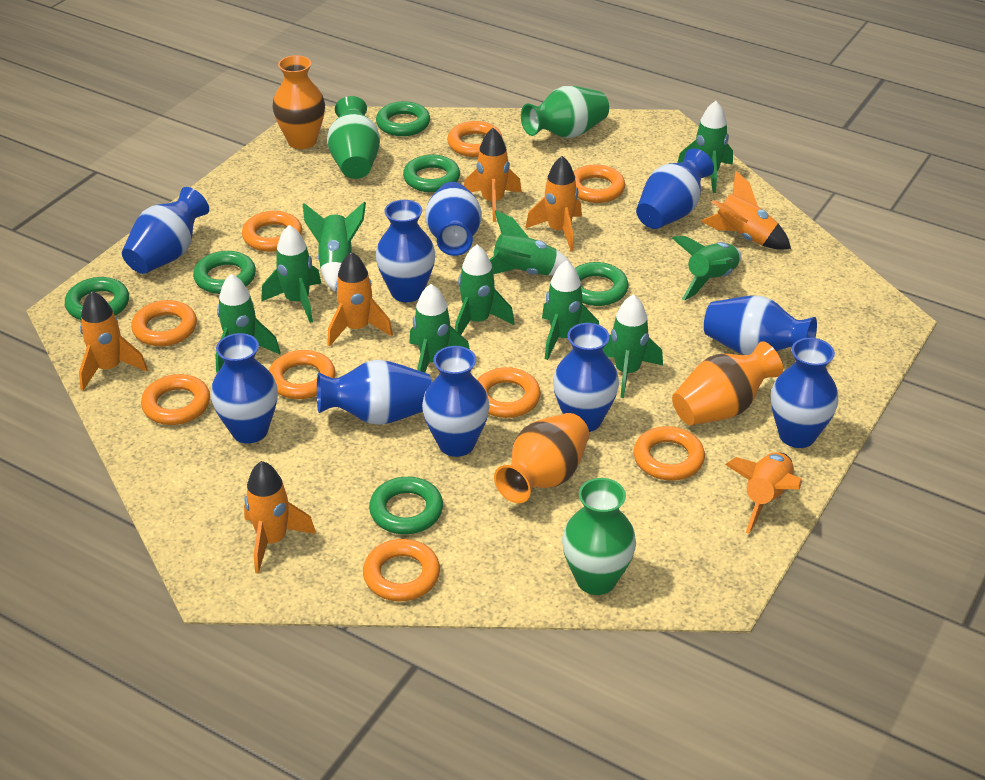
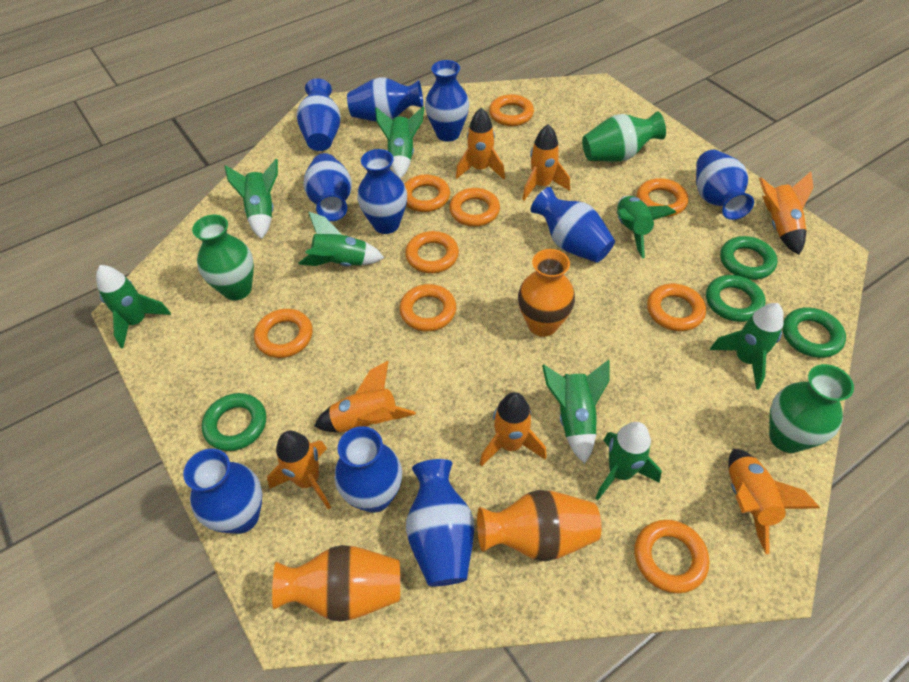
green ring: 6 -> 4
green rocket: 10 -> 8

